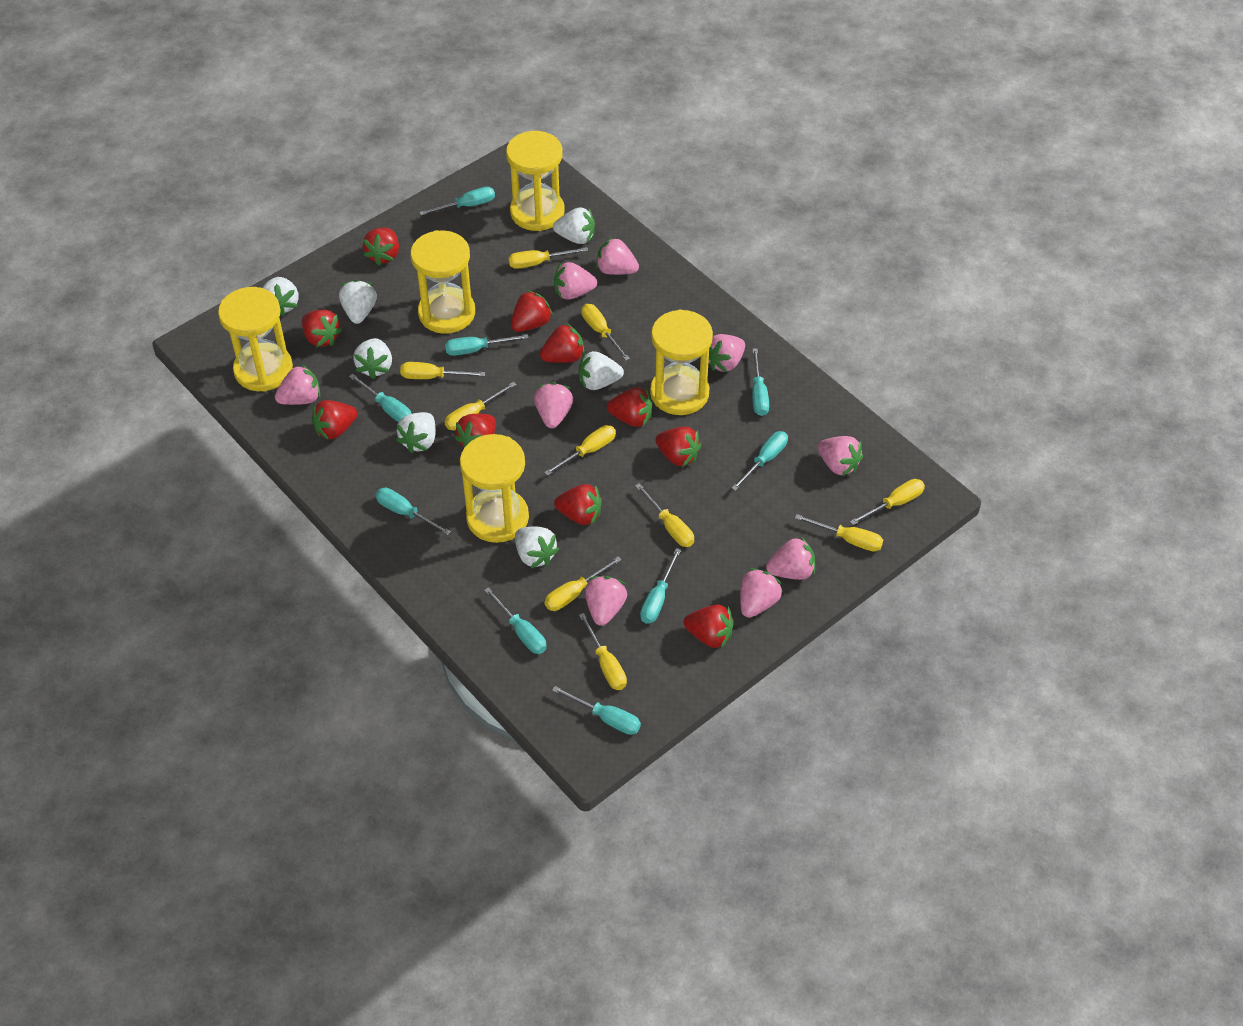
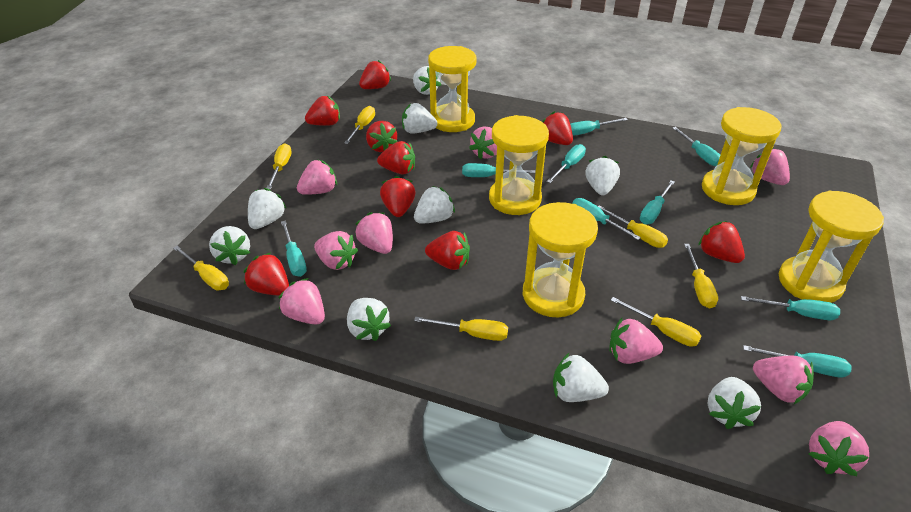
red strawberry: 10 -> 9
white strawberry: 7 -> 9
yellow screwdriver: 10 -> 7

